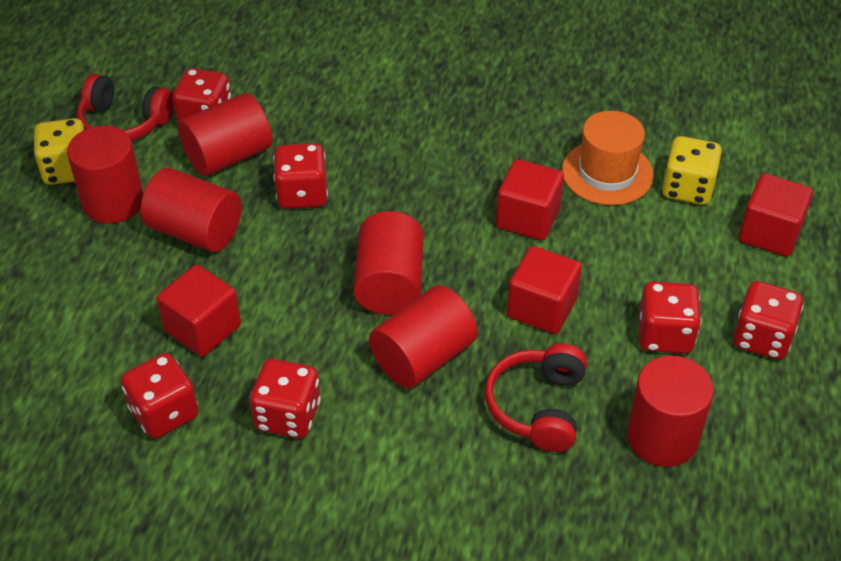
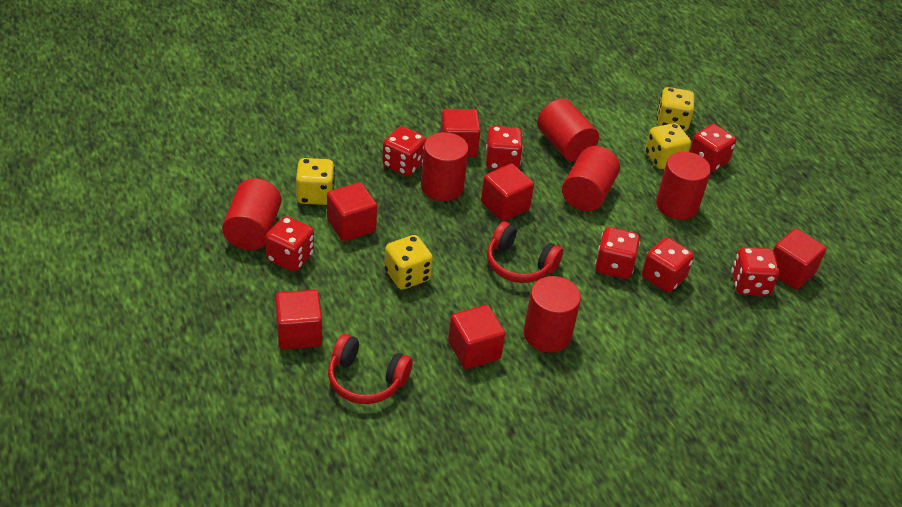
orange hat: 1 -> 0
red cube: 4 -> 6
red dice: 6 -> 7
yellow dice: 2 -> 4

